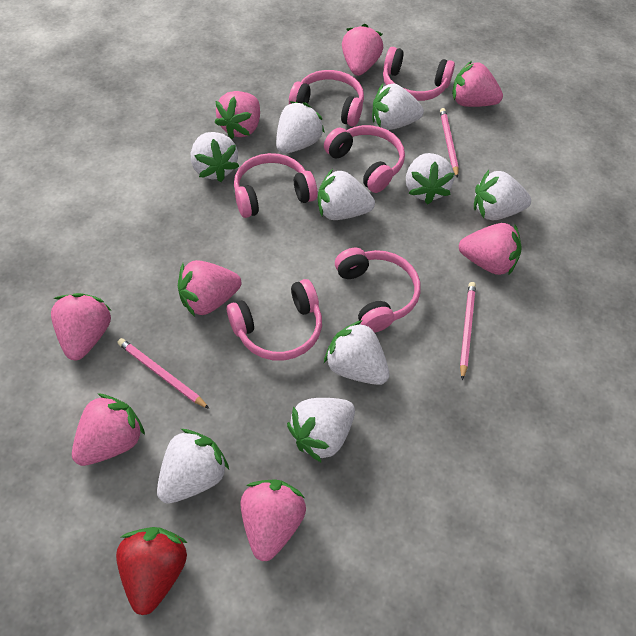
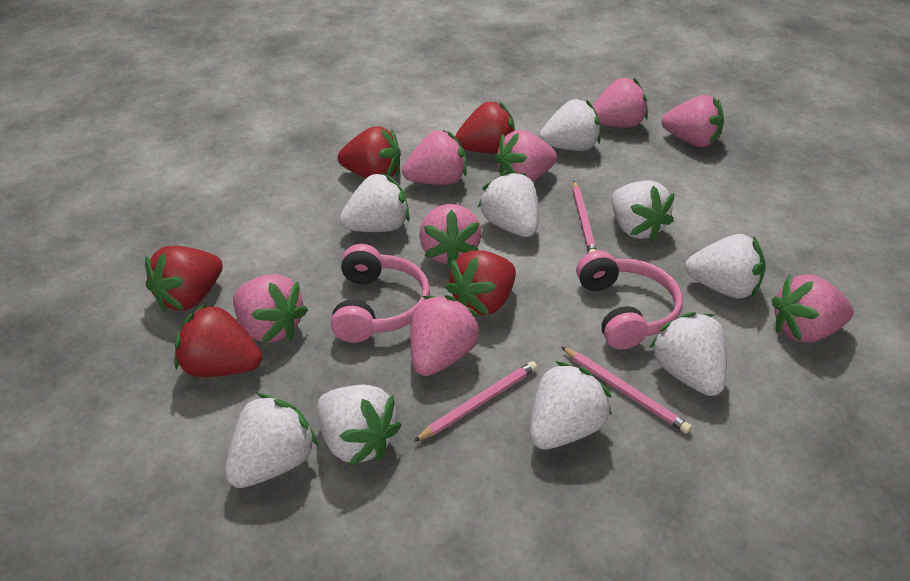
pink headphones: 6 -> 2
red strawberry: 1 -> 5

